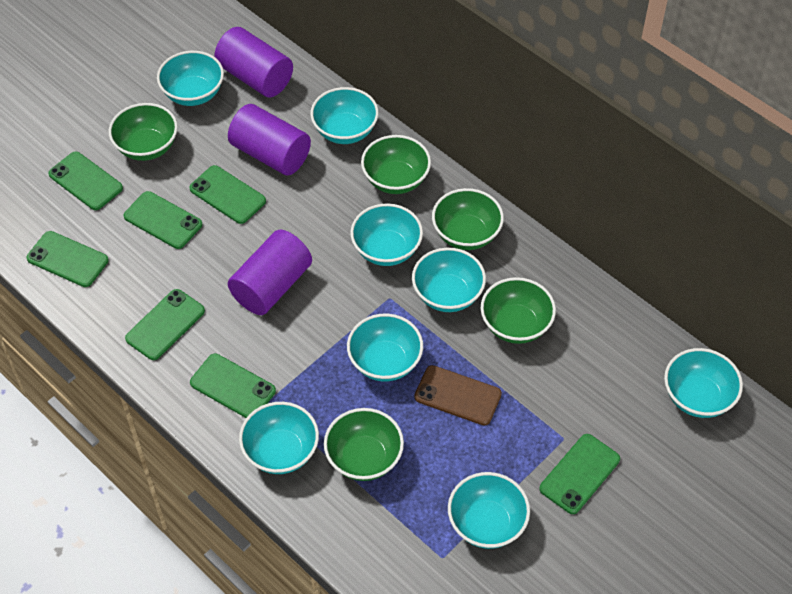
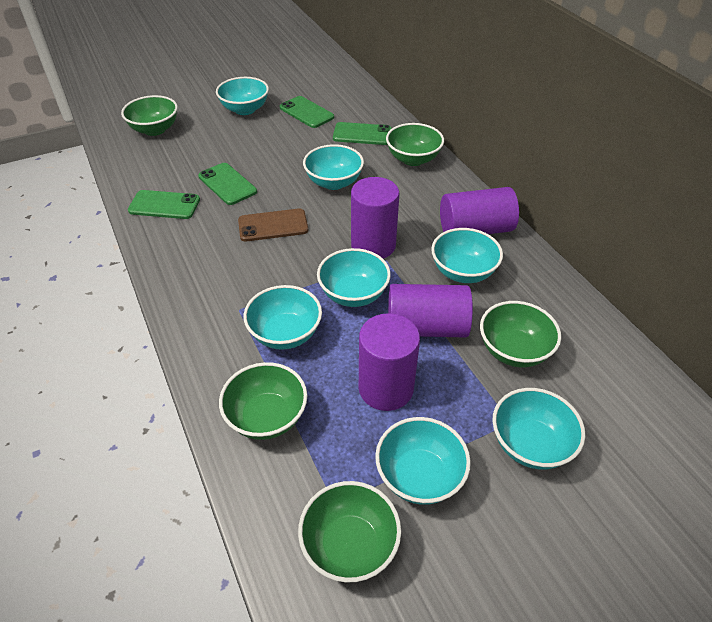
green phone: 7 -> 4
purple cylinder: 3 -> 4
turquoise bowl: 8 -> 7

